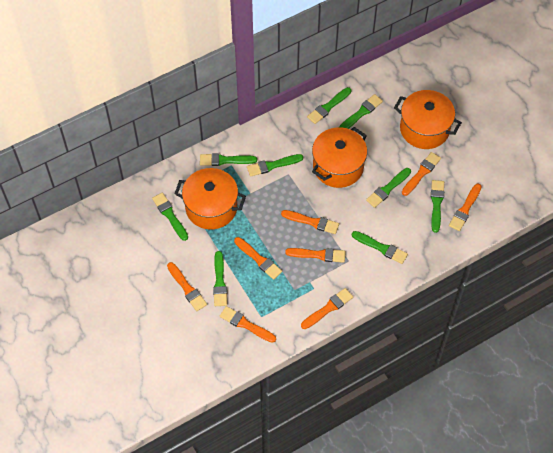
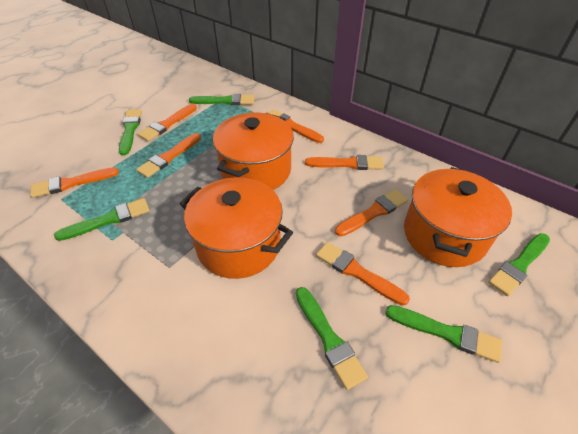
green brush: 9 -> 6
orange brush: 8 -> 7

